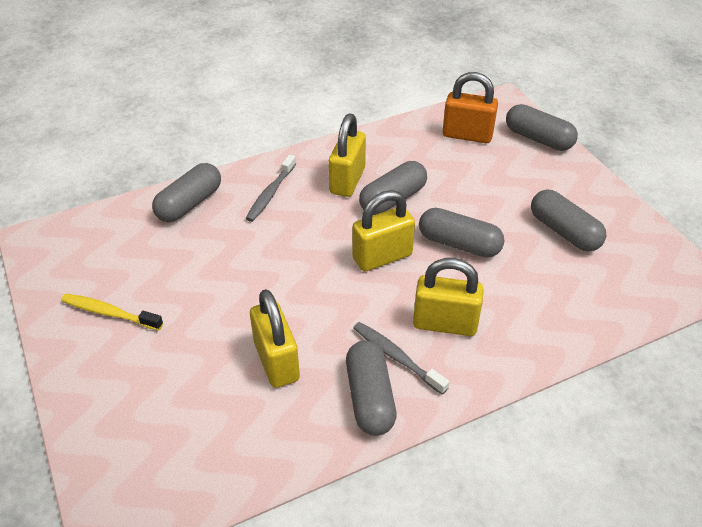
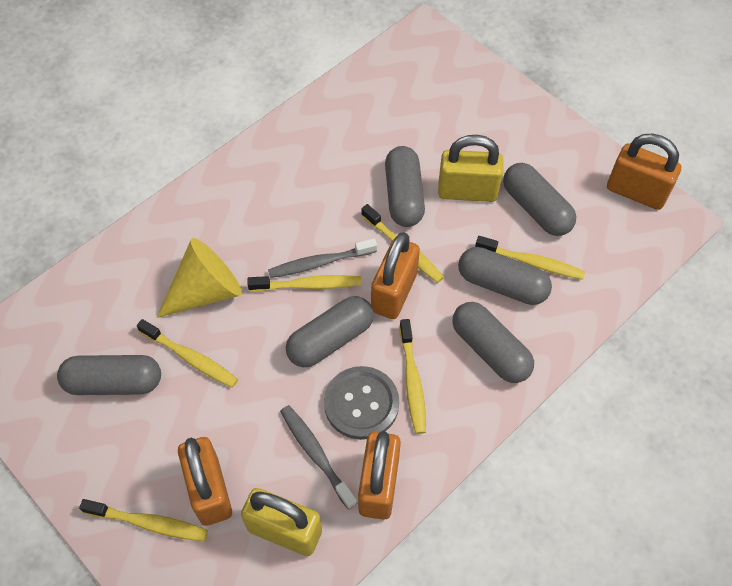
grey button: 0 -> 1
orange padlock: 1 -> 4
yellow cone: 0 -> 1
yellow padlock: 4 -> 2
yellow toothbrush: 1 -> 6

